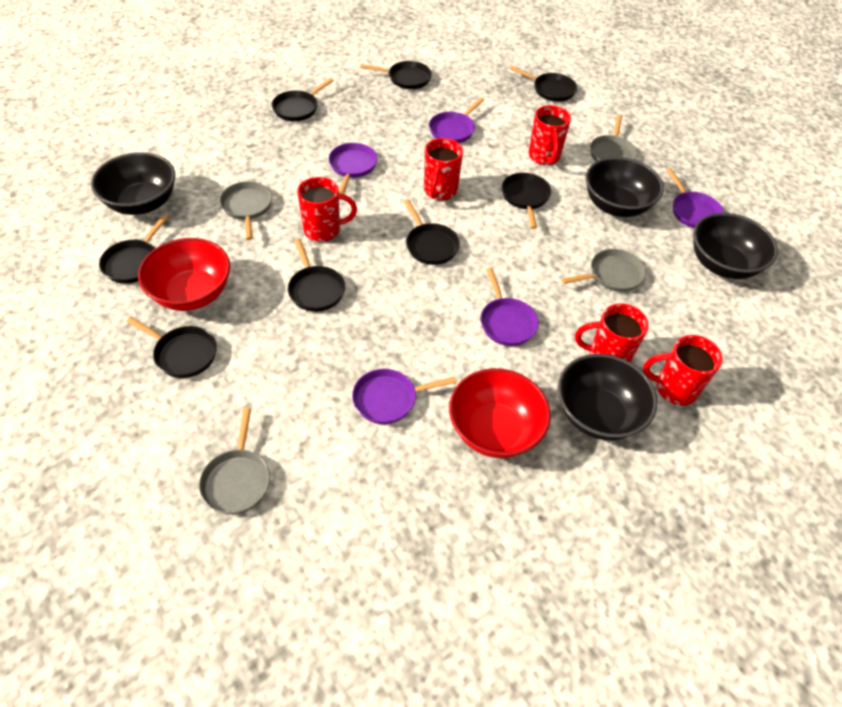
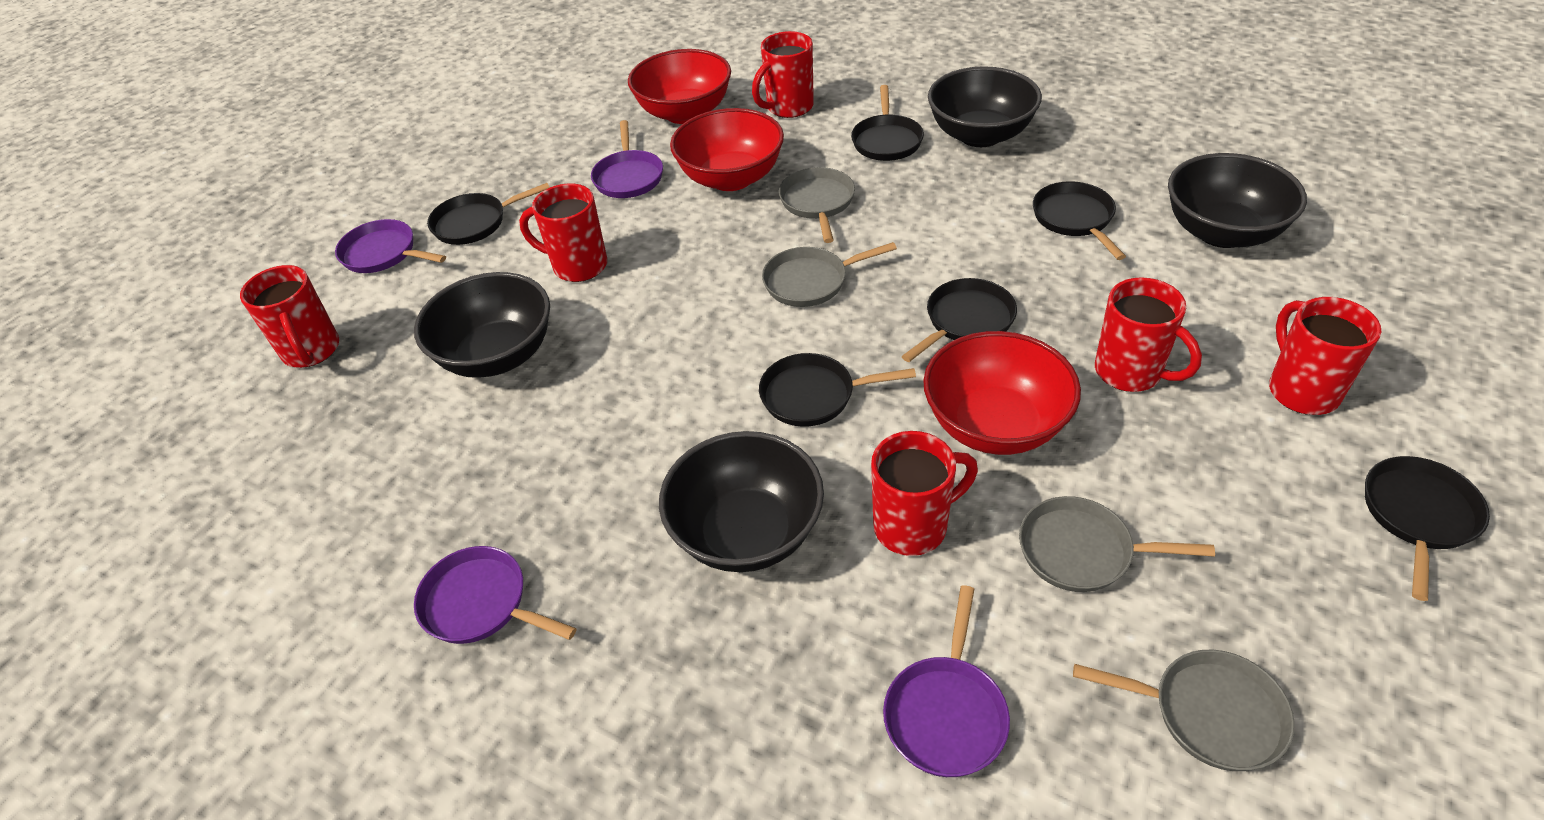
black pan: 8 -> 6
purple pan: 5 -> 4
red bowl: 2 -> 3
red mug: 5 -> 6

